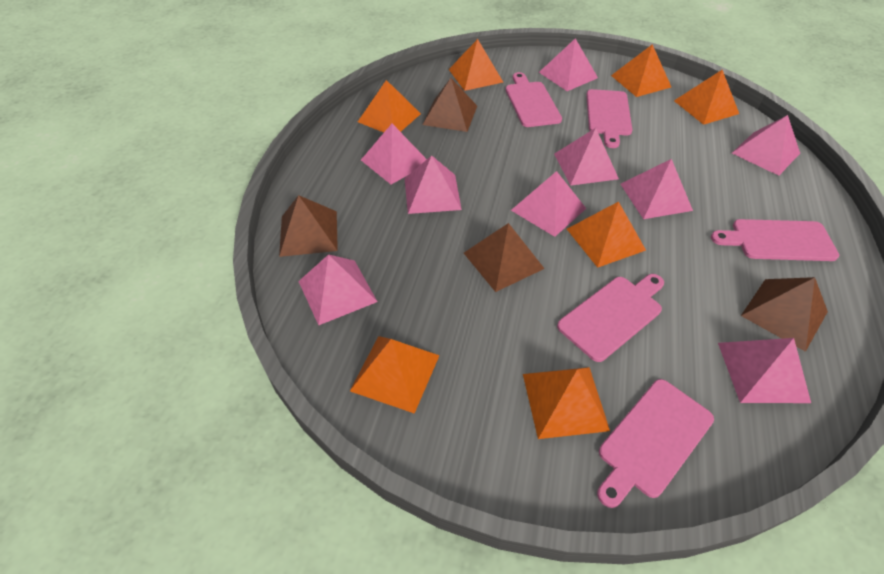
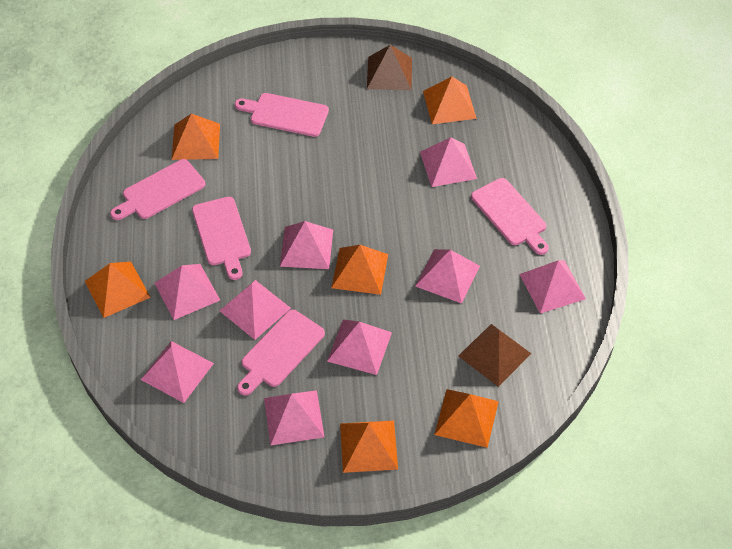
brown pyramid: 4 -> 2
orange pyramid: 7 -> 6

